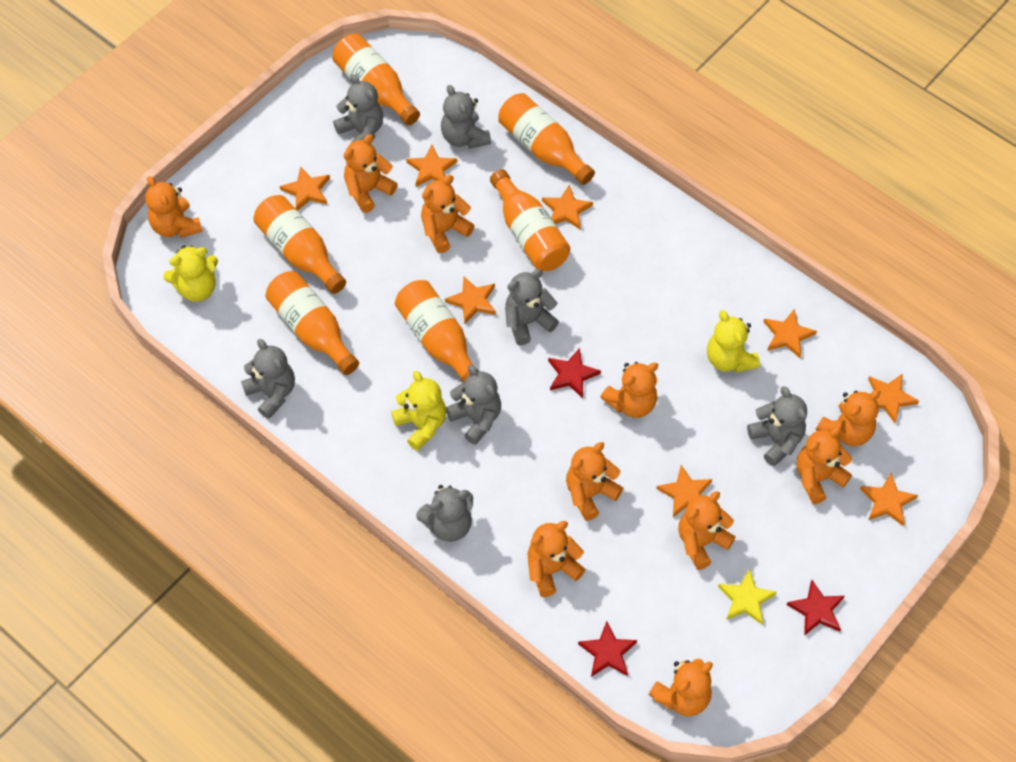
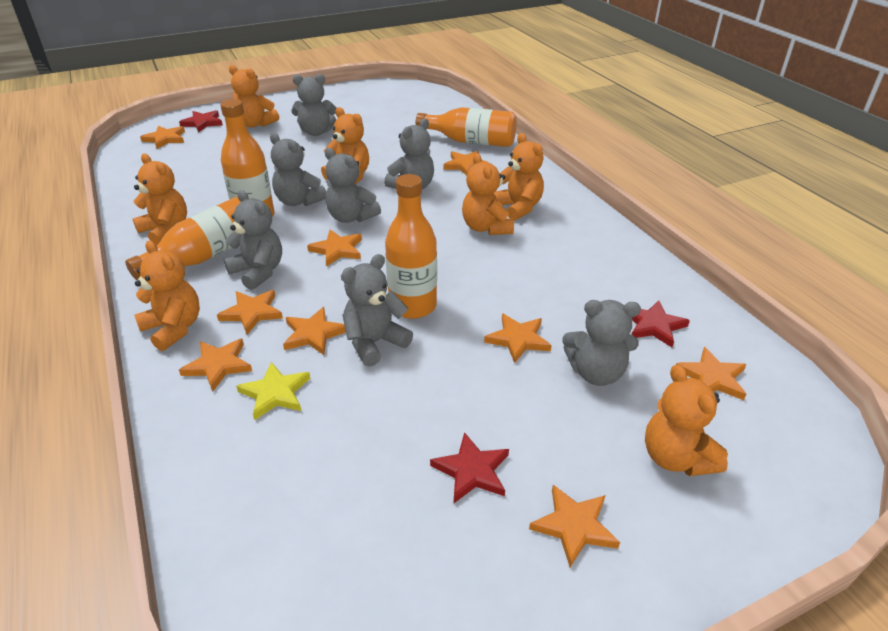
orange bottle: 6 -> 4
orange star: 8 -> 9
orange teddy bear: 10 -> 7
yellow teddy bear: 3 -> 0

